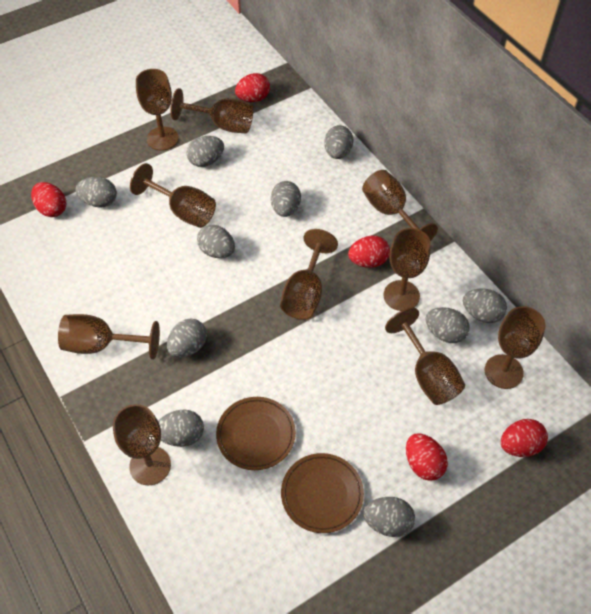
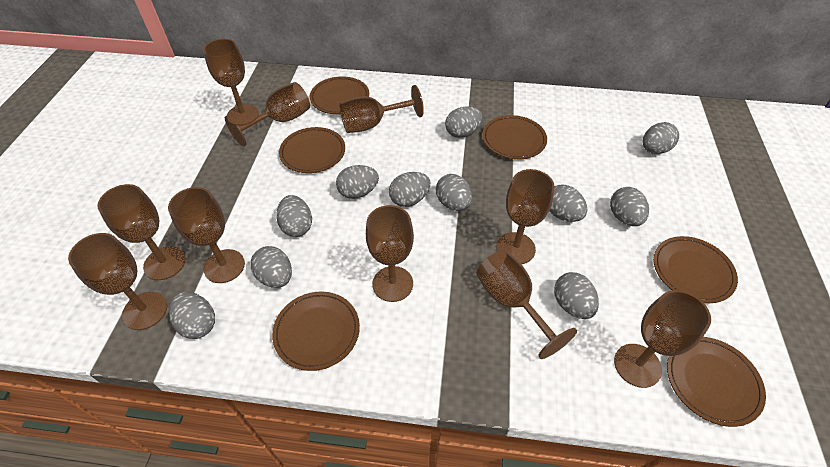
brown plate: 2 -> 6
grey egg: 10 -> 11
red egg: 5 -> 0

